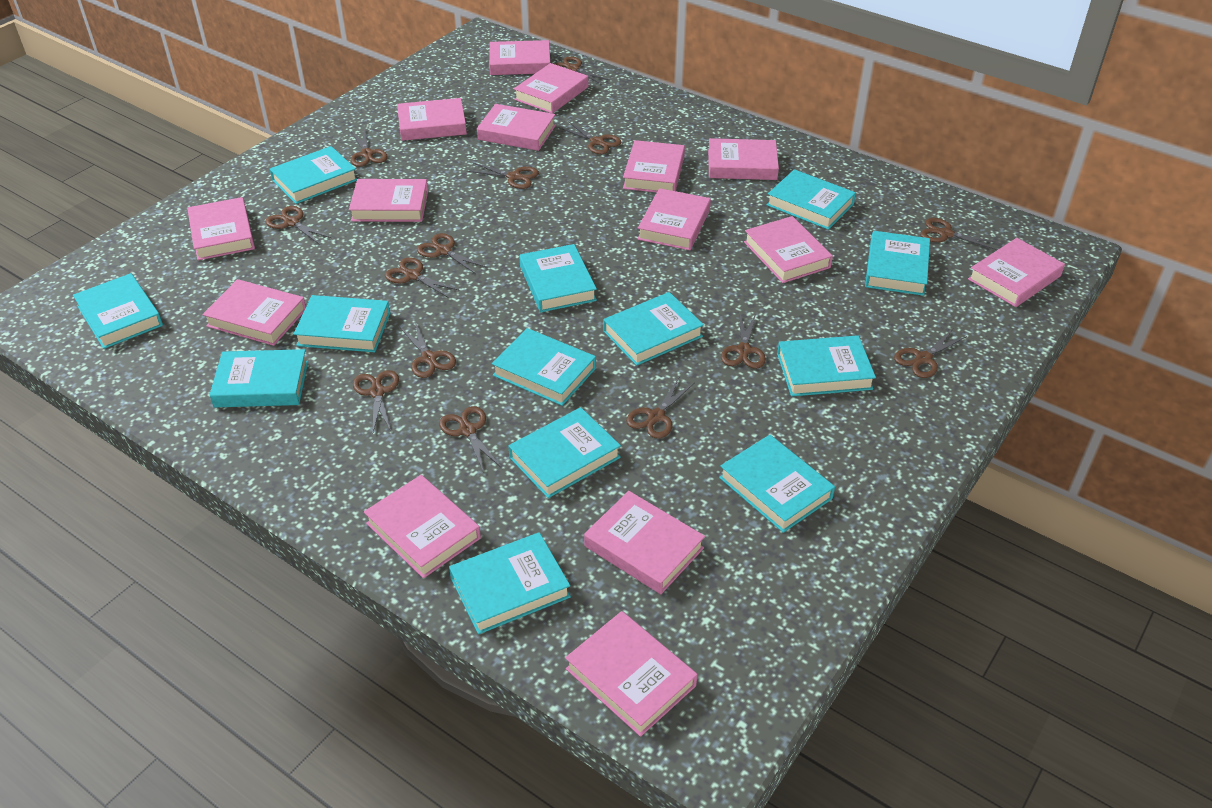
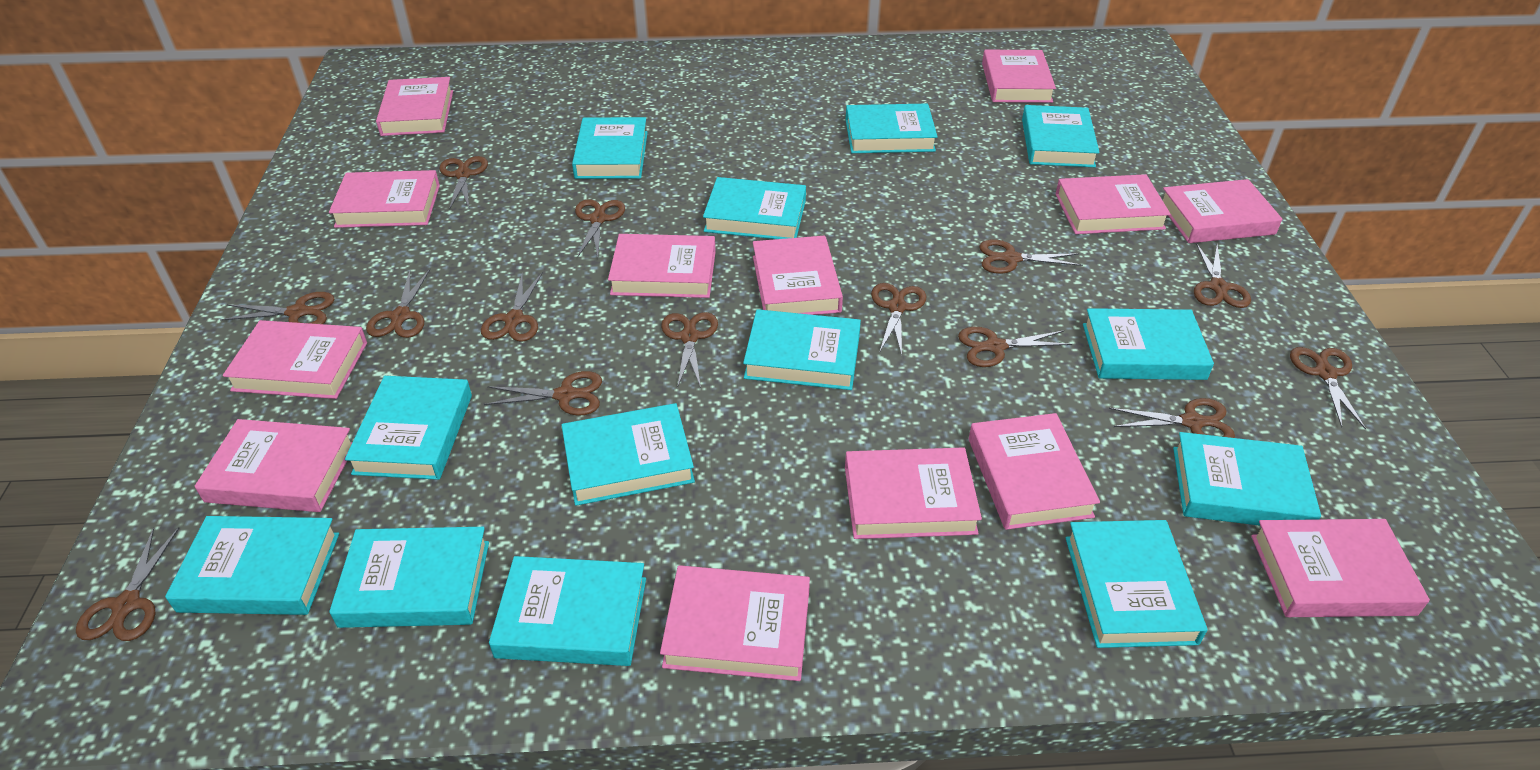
pink book: 15 -> 13

